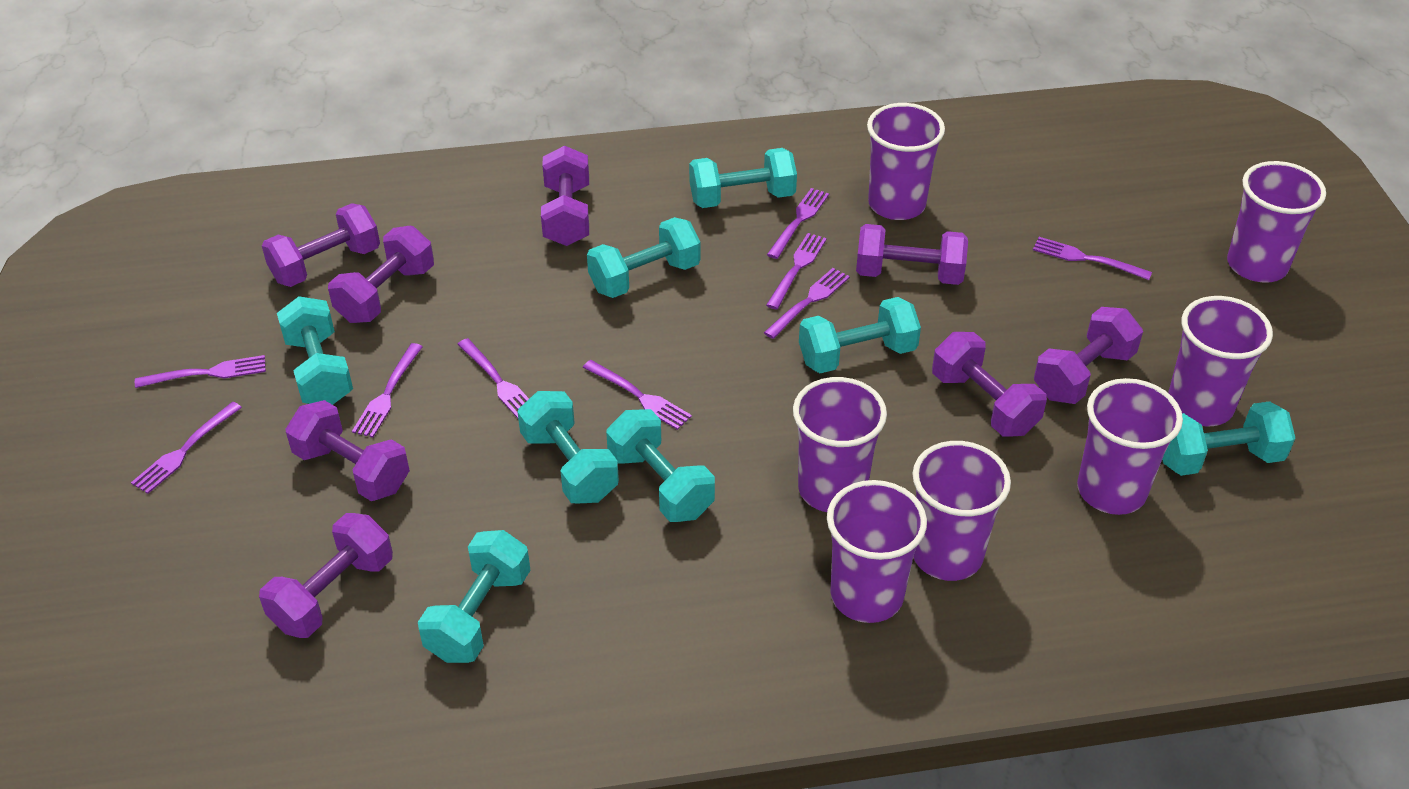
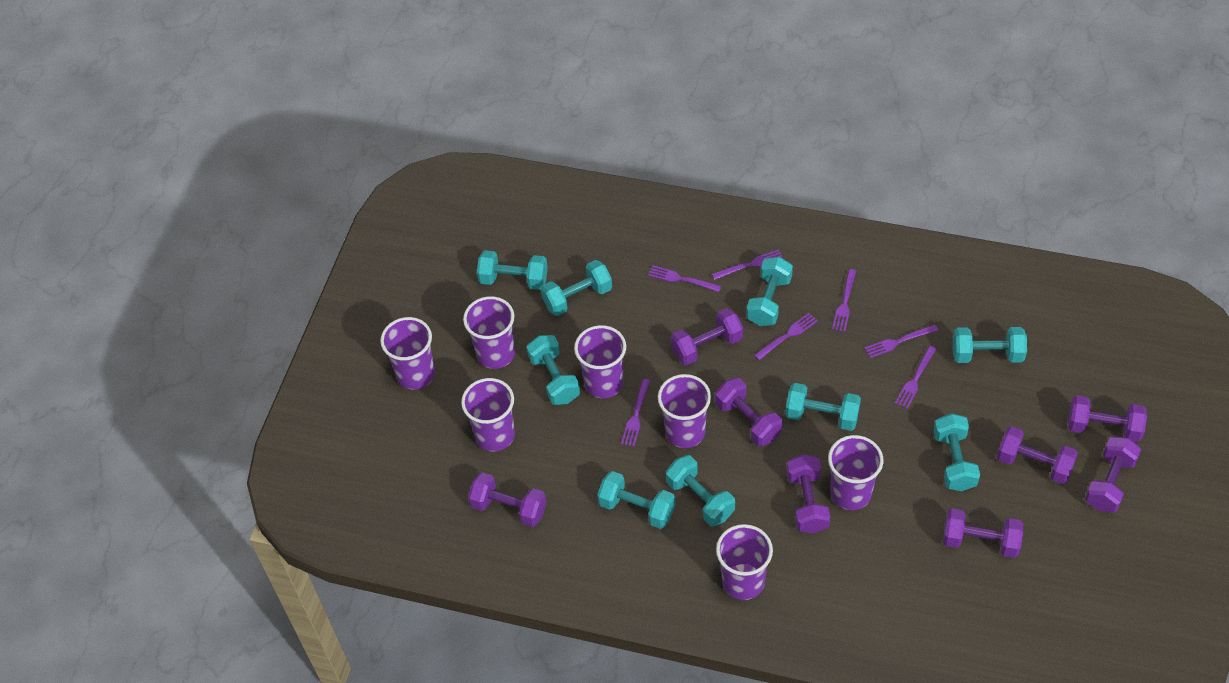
purple fork: 9 -> 7
turquoise dumbbell: 8 -> 9

